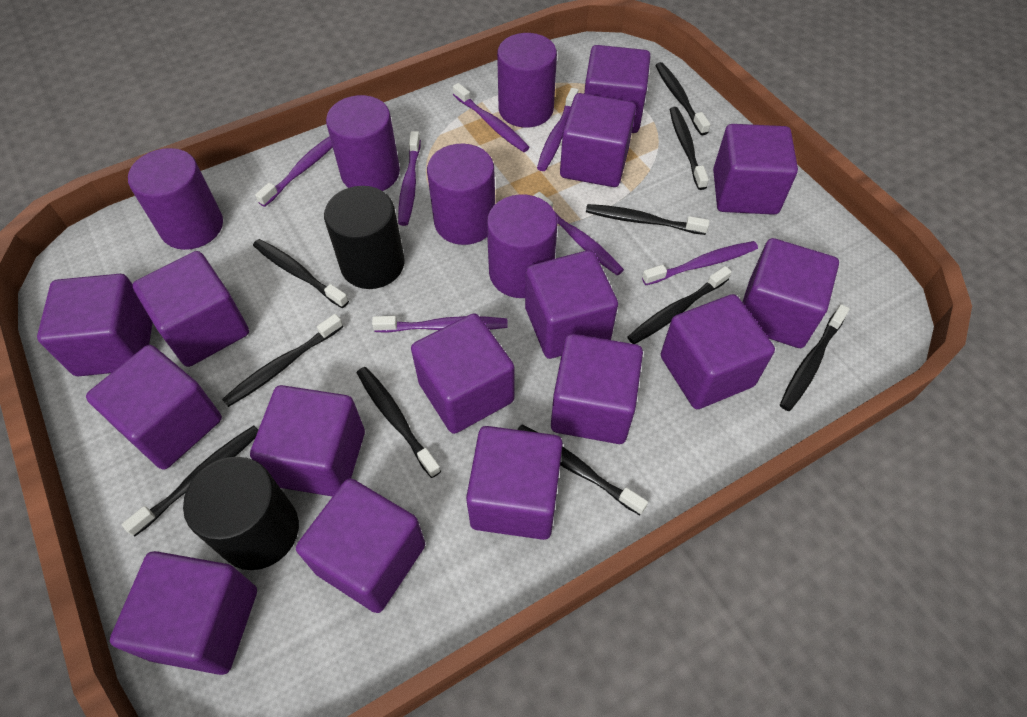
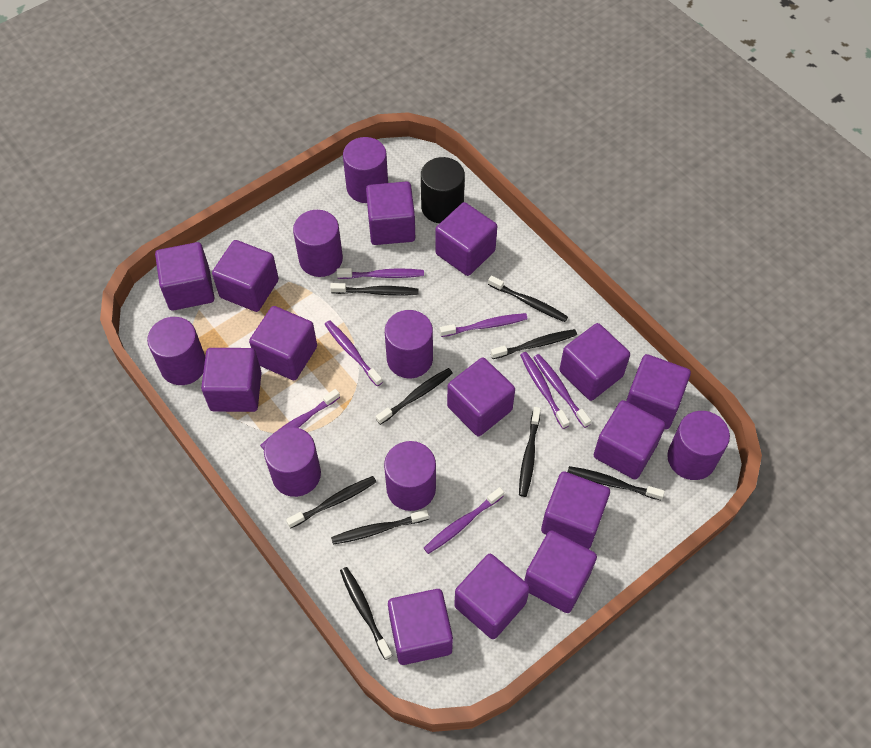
black cylinder: 2 -> 1
black toothbrush: 10 -> 9
purple cube: 15 -> 14
purple cylinder: 5 -> 7

